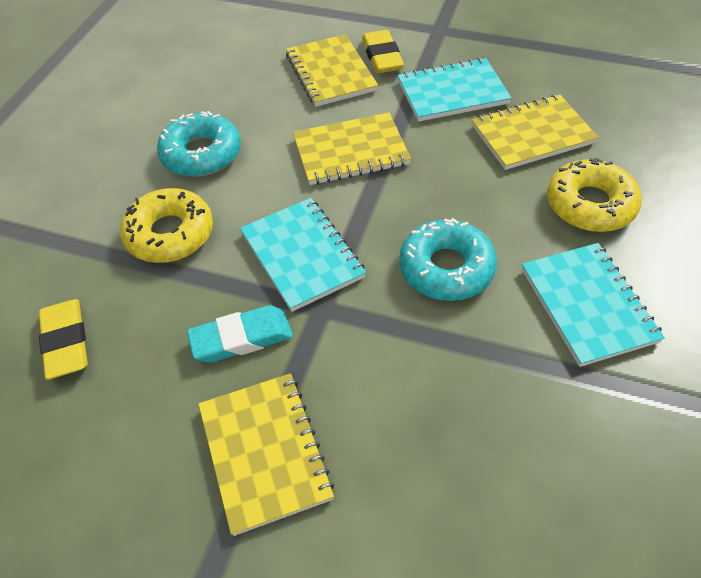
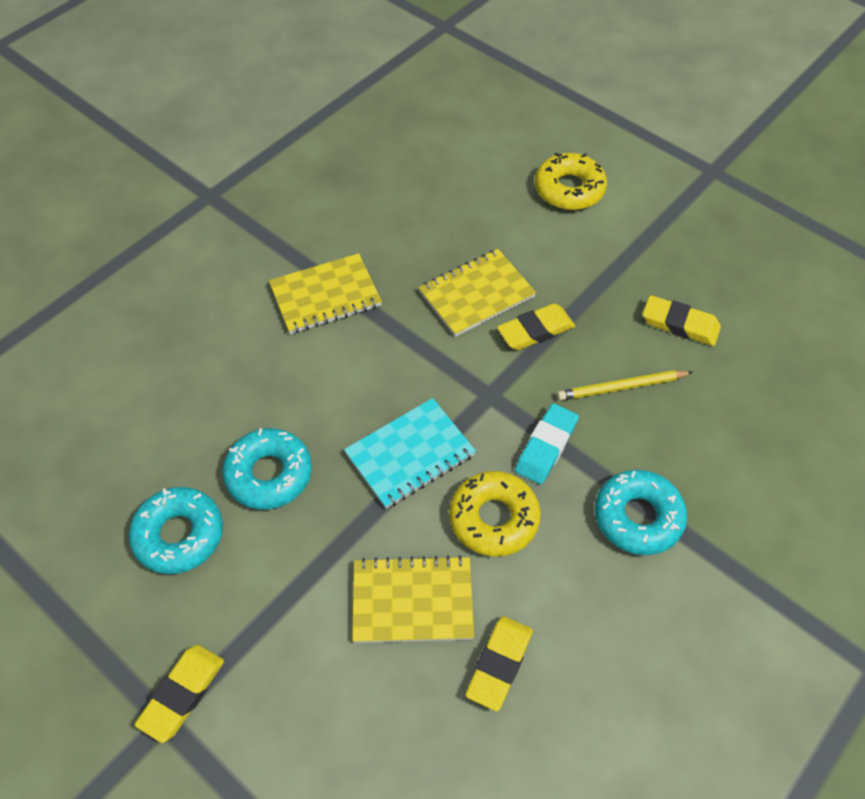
turquoise donut: 2 -> 3
turquoise notebook: 3 -> 1
yellow eraser: 2 -> 4
yellow notebook: 4 -> 3
yellow pencil: 0 -> 1

